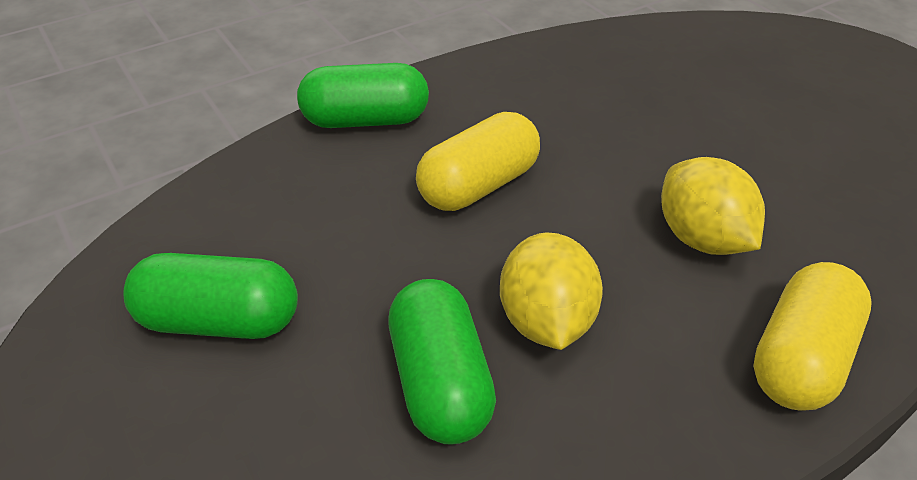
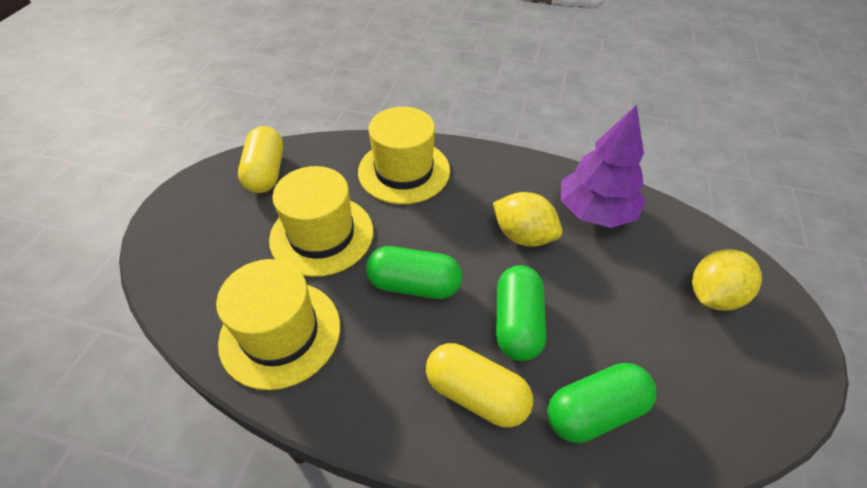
purple tree: 0 -> 1
yellow hat: 0 -> 3

